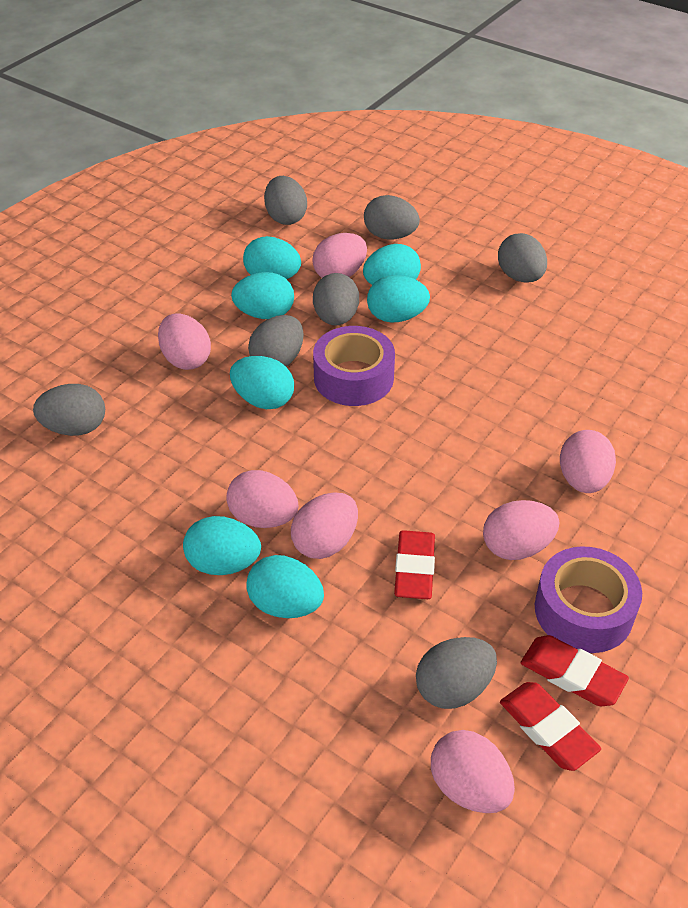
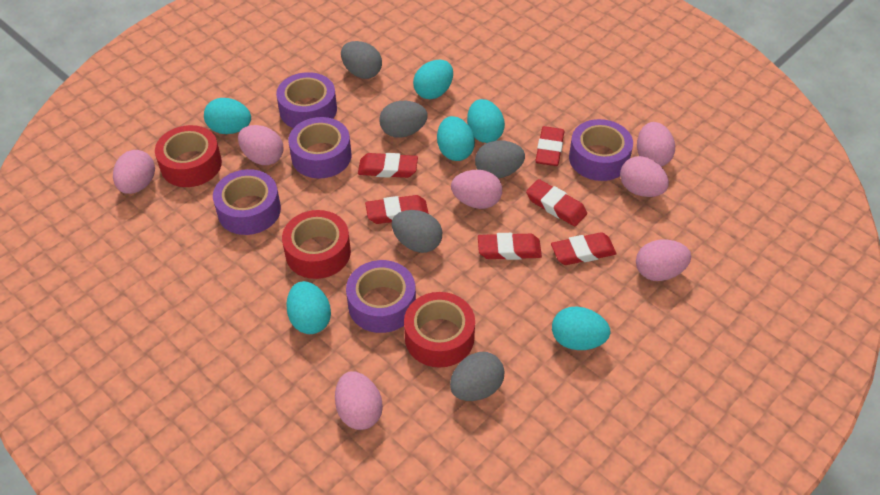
grey egg: 7 -> 5
purple tape: 2 -> 5
red eraser: 3 -> 6
red tape: 0 -> 3
turquoise egg: 7 -> 6

